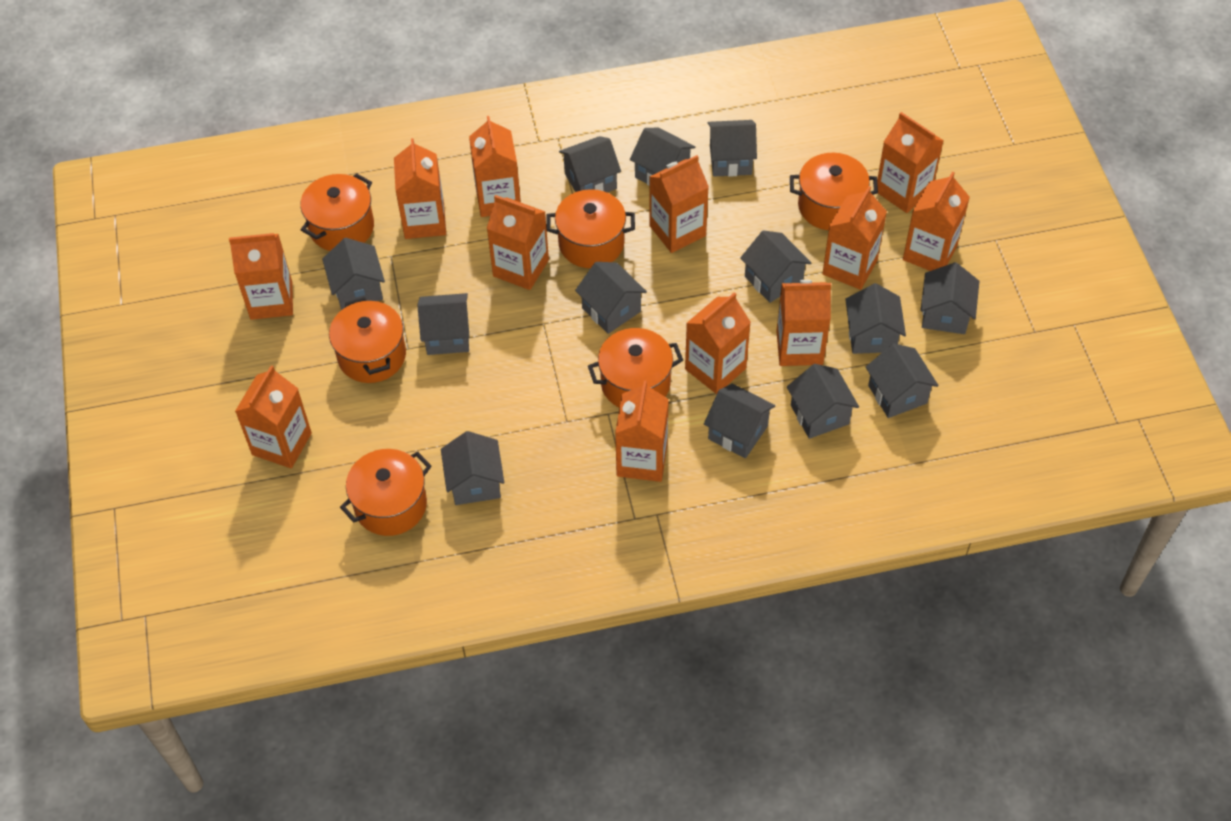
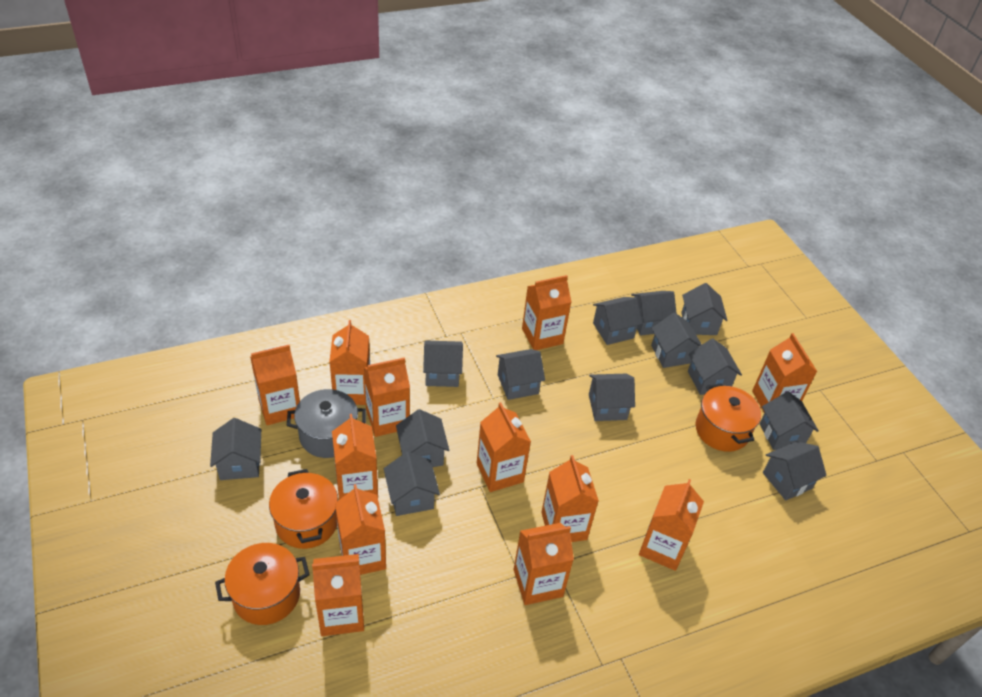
grey pot: 0 -> 1
orange pot: 6 -> 3

